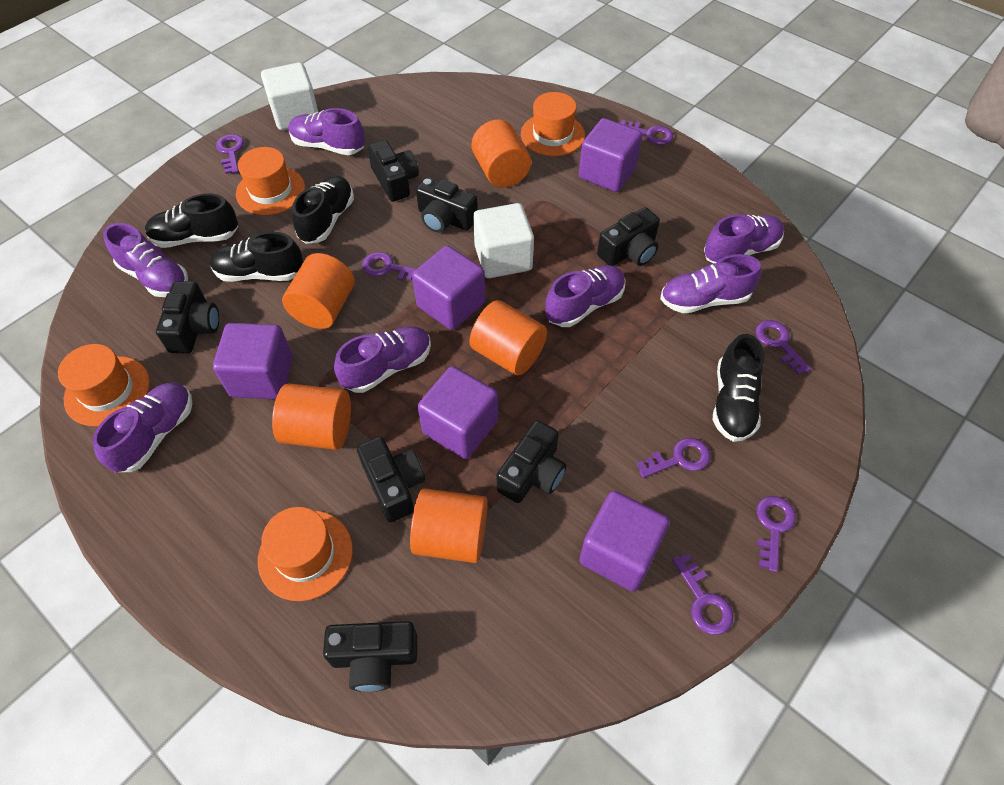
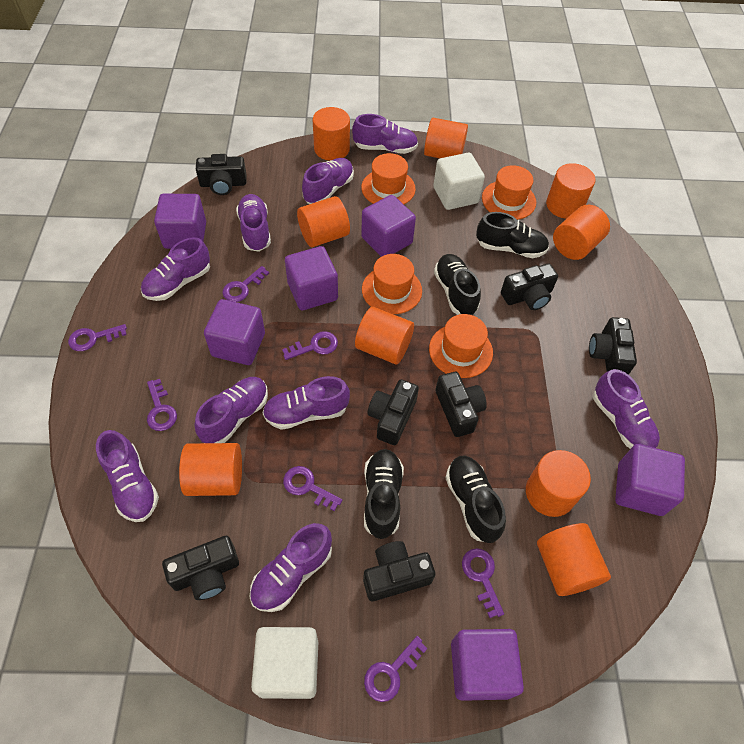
orange cylinder: 5 -> 9
purple cube: 5 -> 6
purple shoe: 7 -> 9

